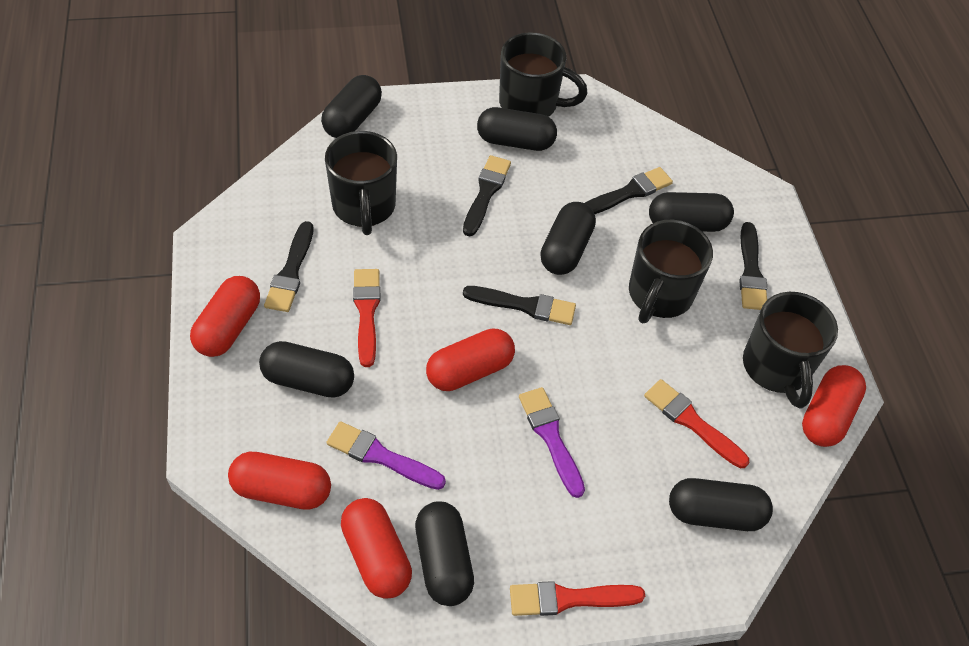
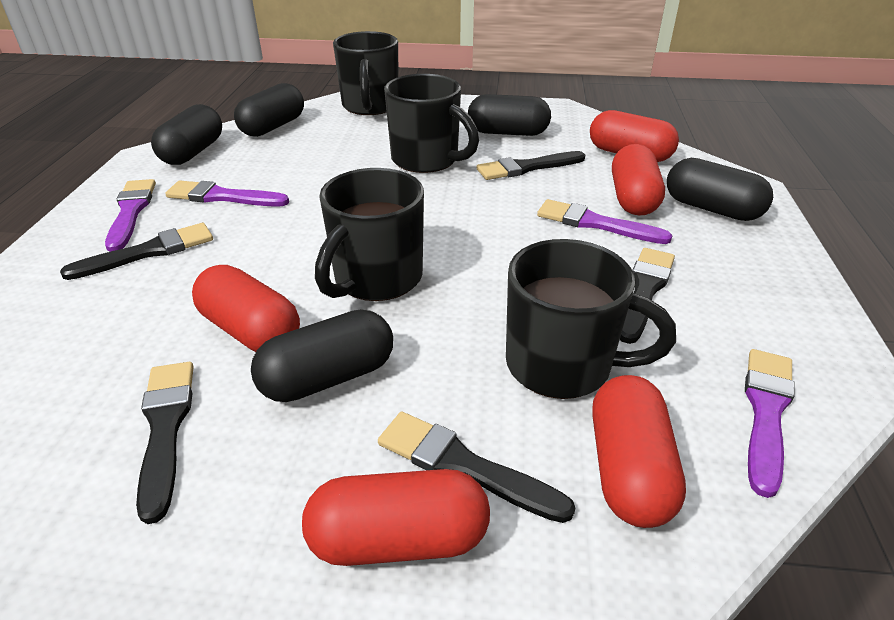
black capsule: 7 -> 5
purple brush: 2 -> 4
red brush: 3 -> 0

